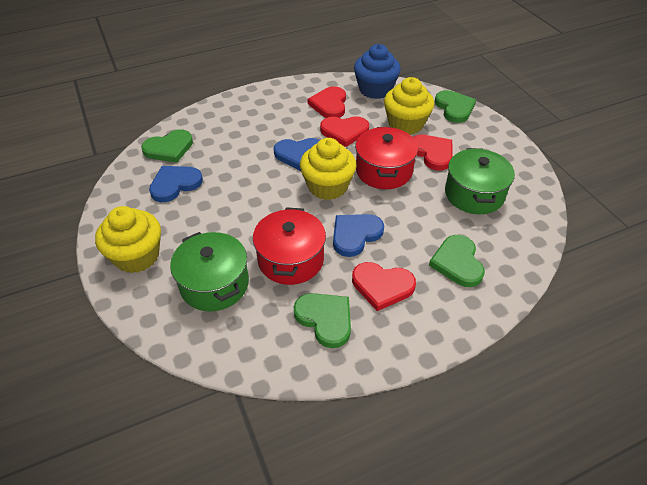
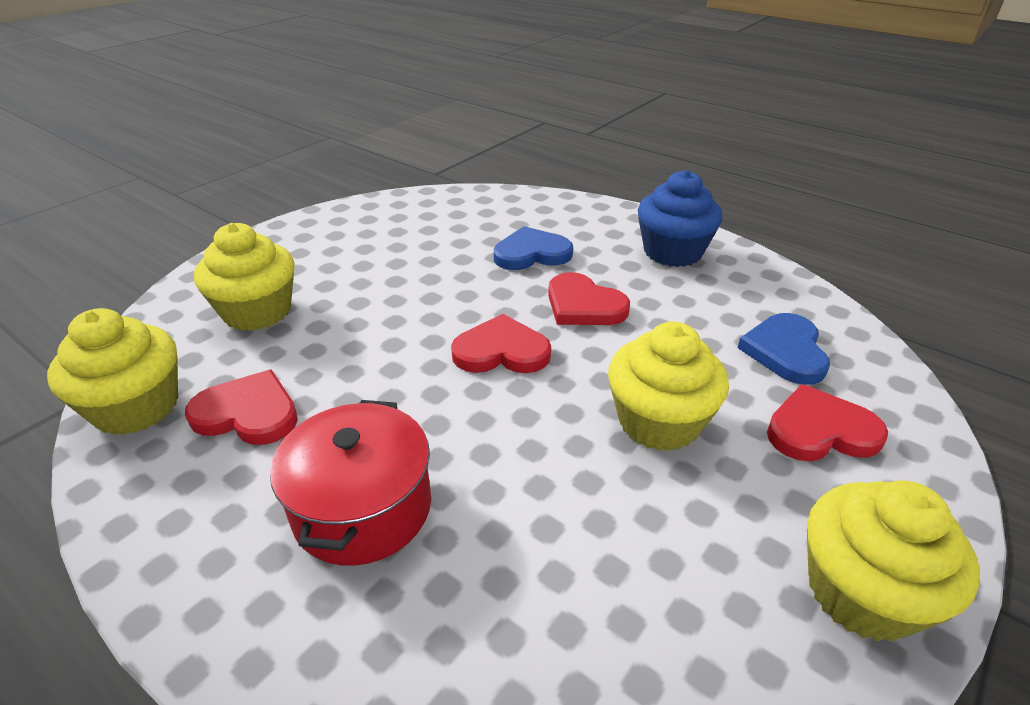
blue heart: 3 -> 2
green heart: 4 -> 0
green pot: 2 -> 0
red pot: 2 -> 1
yellow cupcake: 3 -> 4

